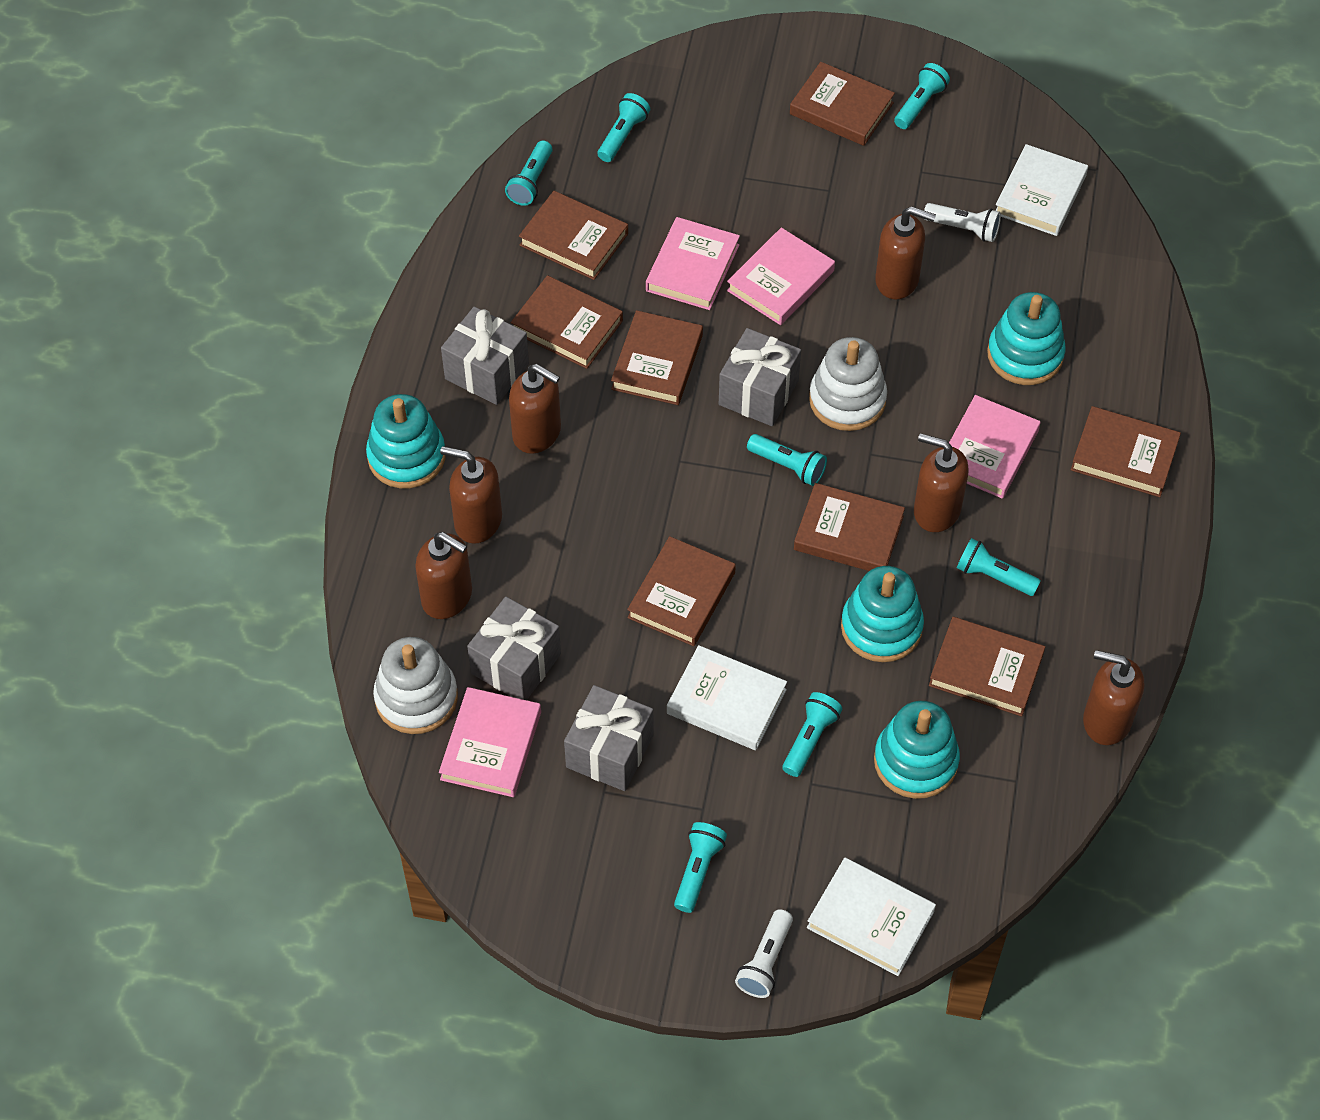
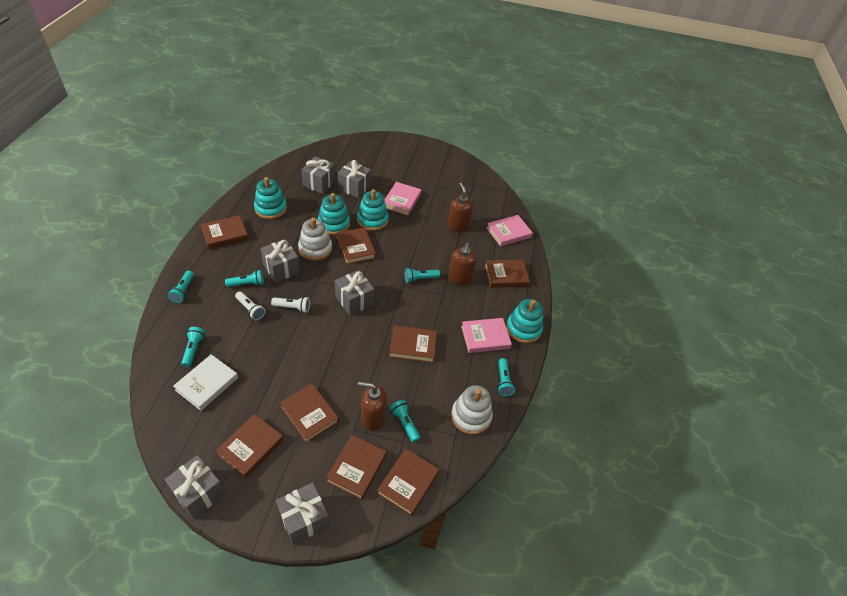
brown soap dispenser: 6 -> 3
grey gift: 4 -> 6
pink book: 4 -> 3
turquoise flashlight: 7 -> 6
white book: 3 -> 1

